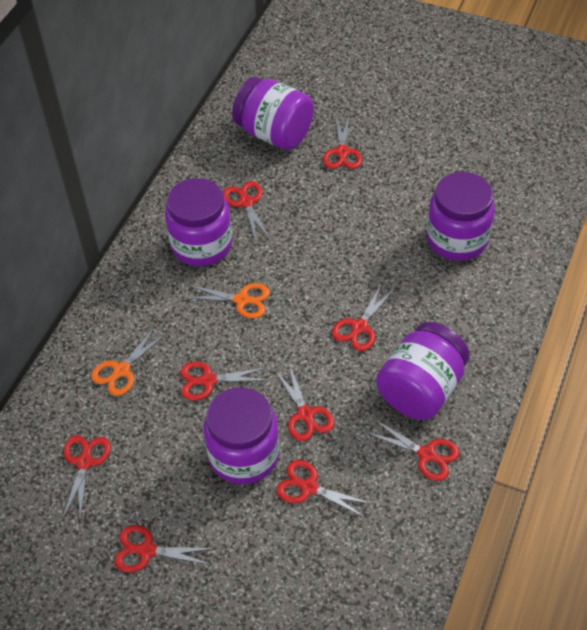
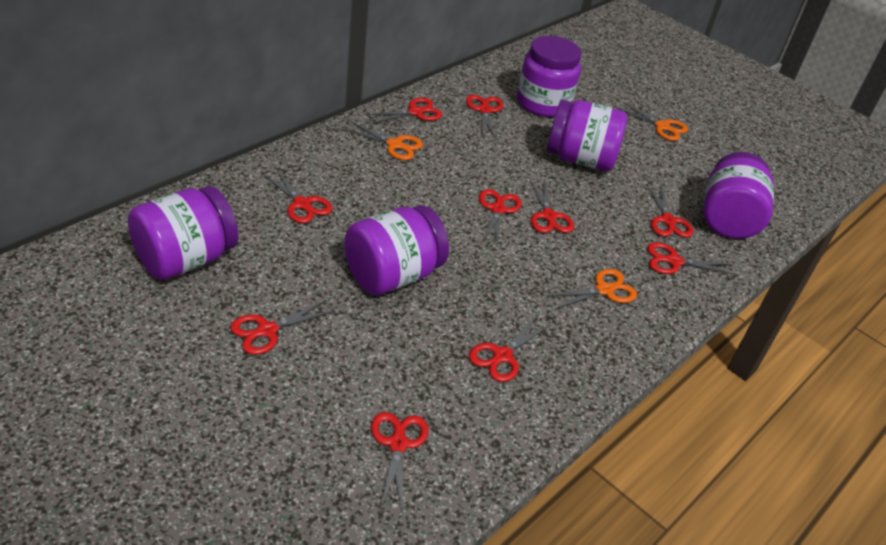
orange scissors: 2 -> 3
red scissors: 9 -> 10

